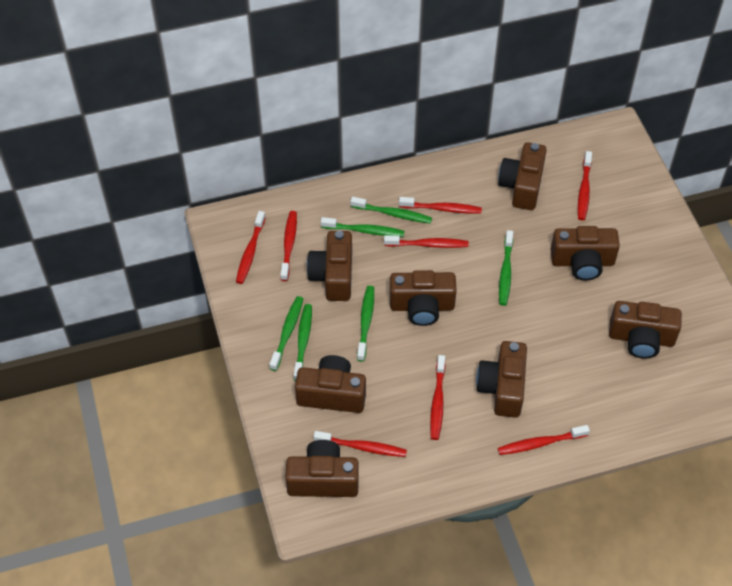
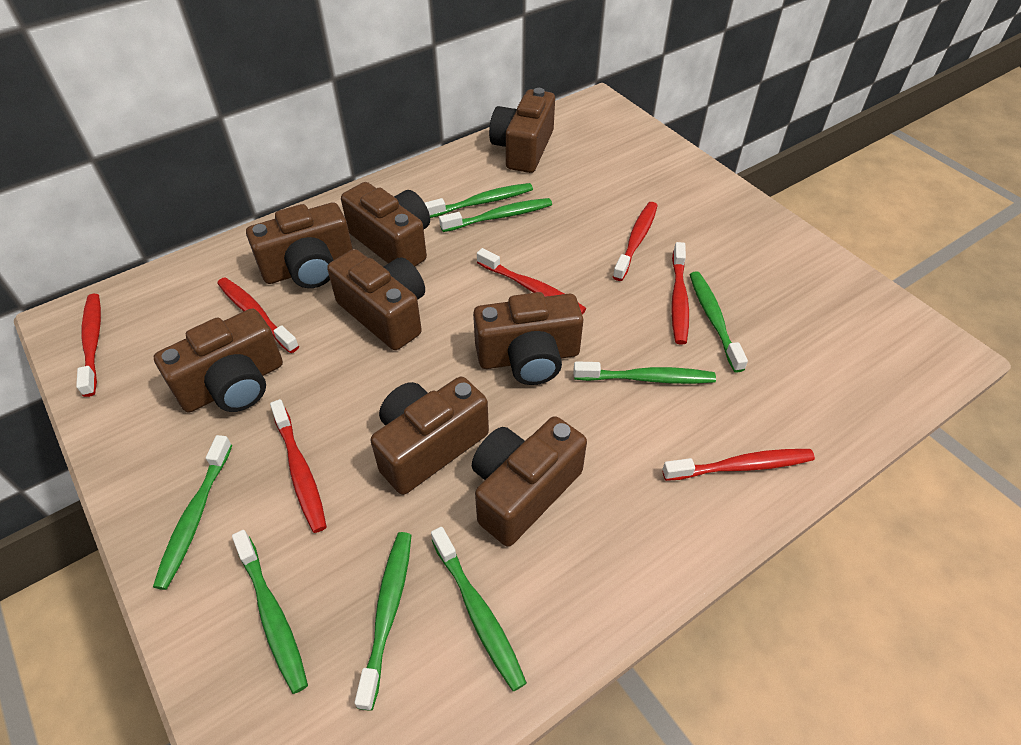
green toothbrush: 6 -> 8
red toothbrush: 8 -> 7

